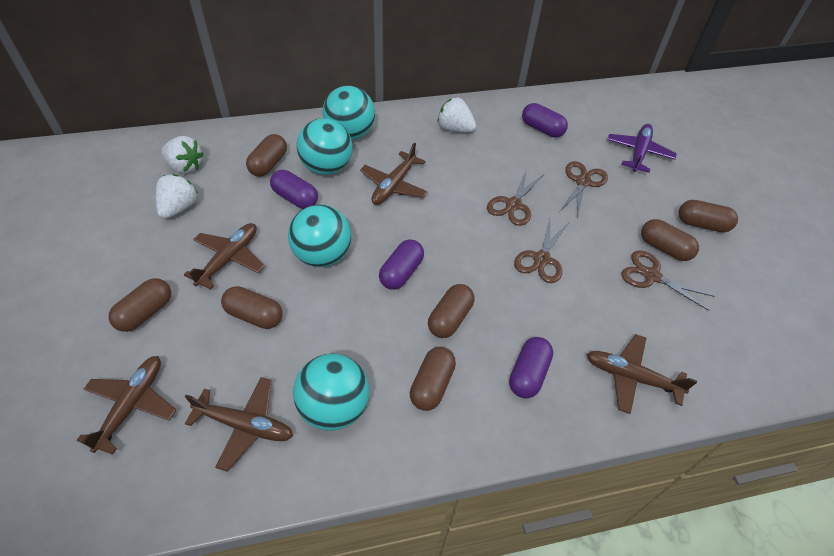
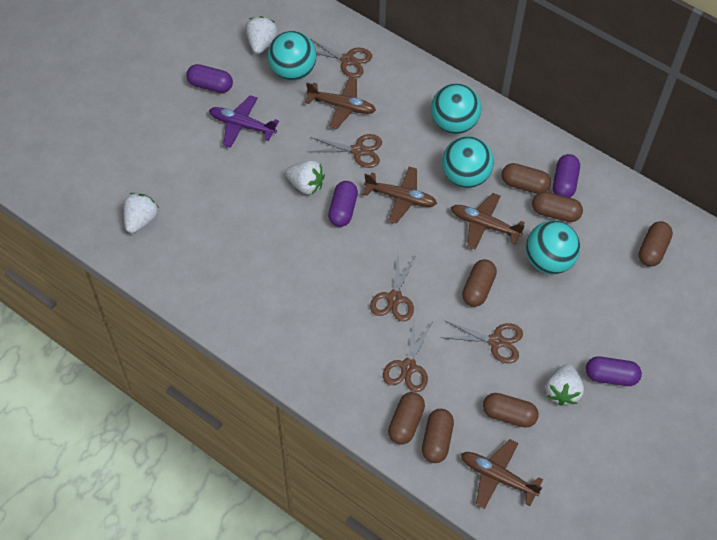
brown plane: 5 -> 4
brown scissors: 4 -> 5
white strawberry: 3 -> 4

